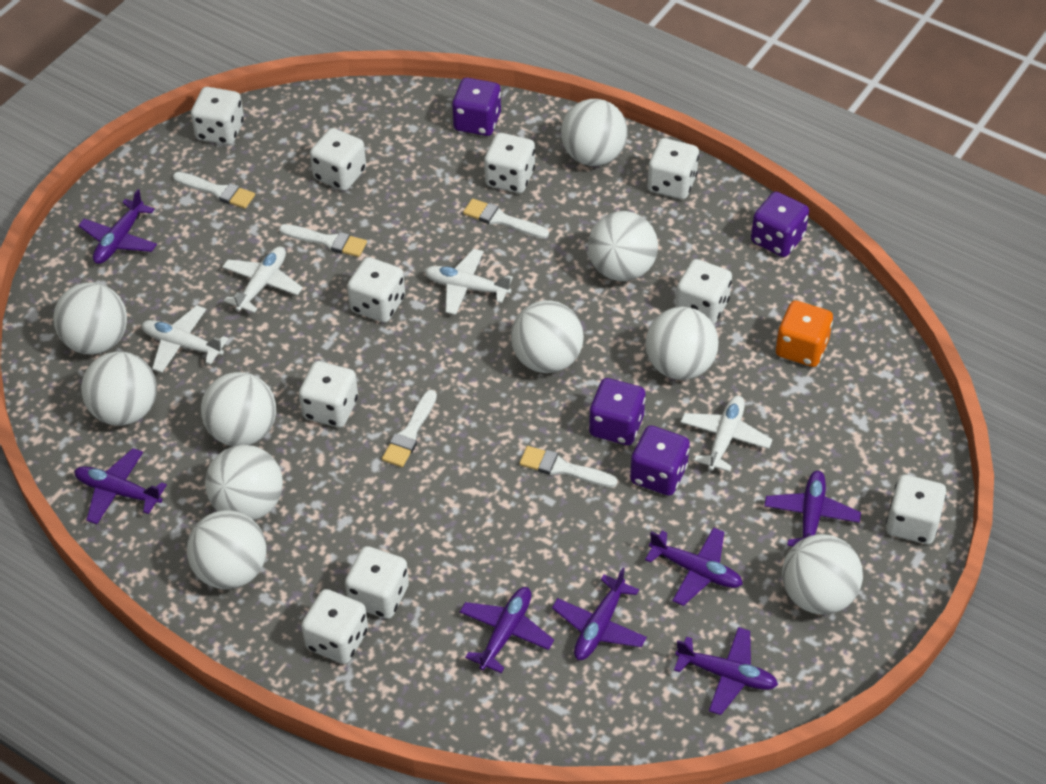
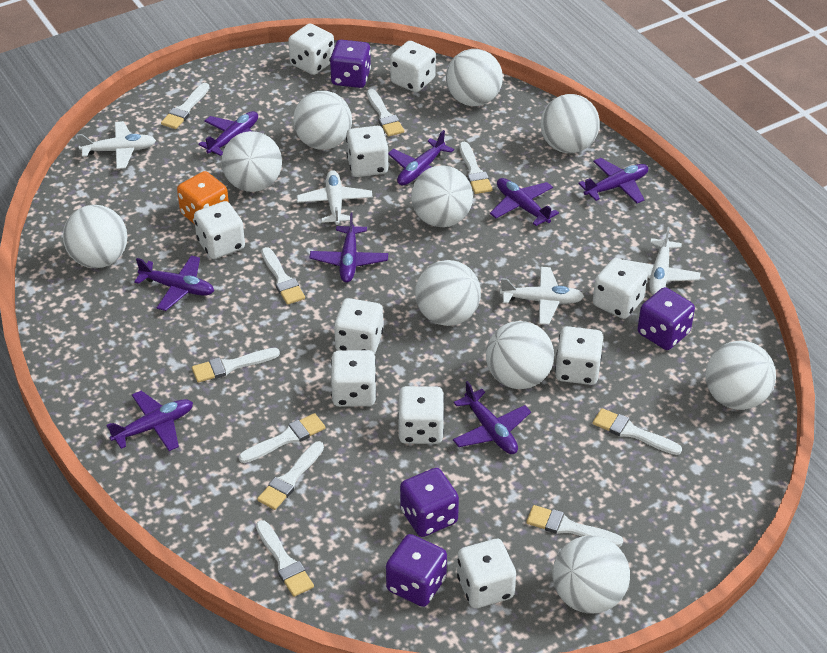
purple plane: 7 -> 8
white brush: 5 -> 10

